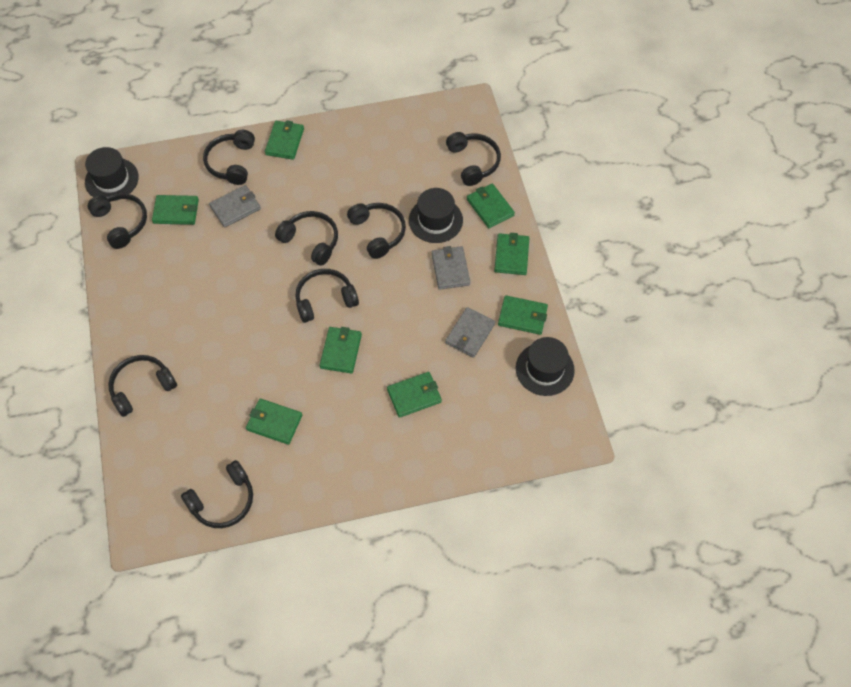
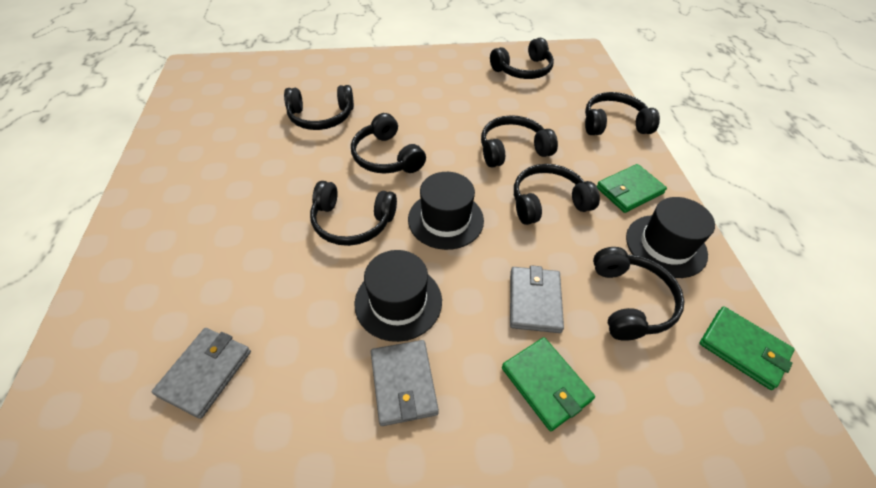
green wallet: 8 -> 3

